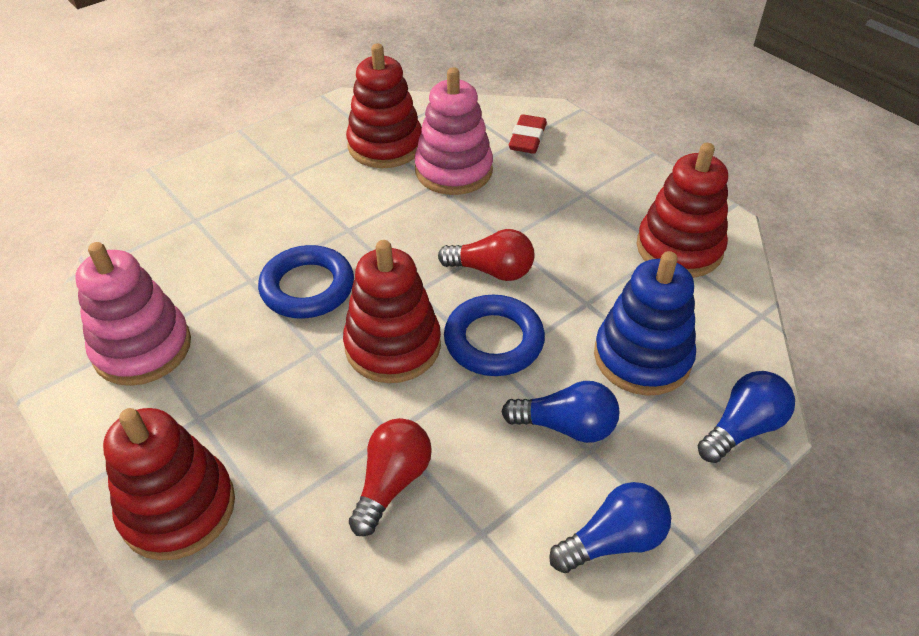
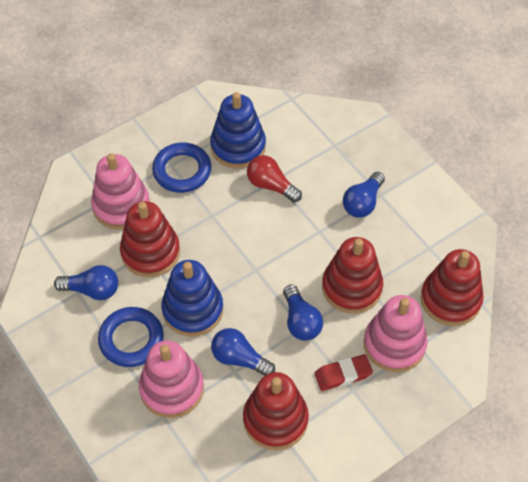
blue light bulb: 3 -> 4
blue stacking toy: 1 -> 2
pink stacking toy: 2 -> 3
red light bulb: 2 -> 1

